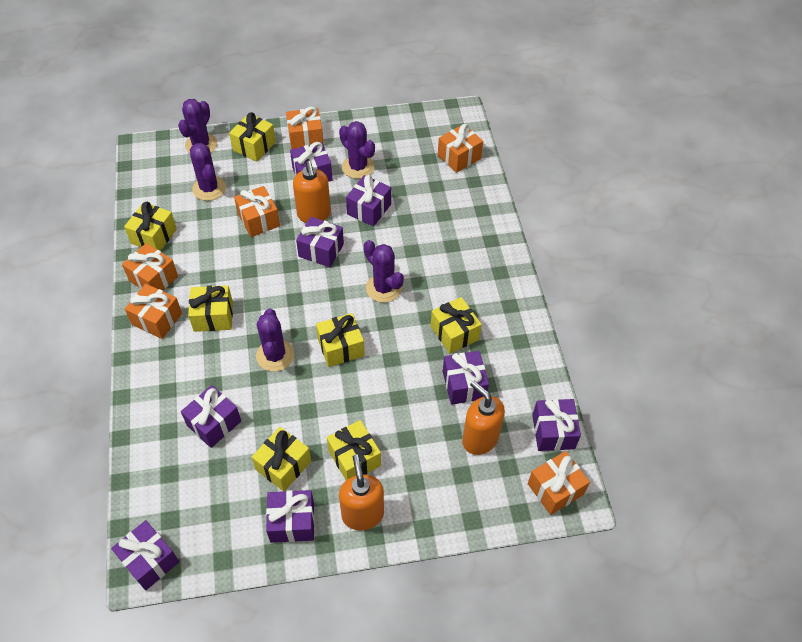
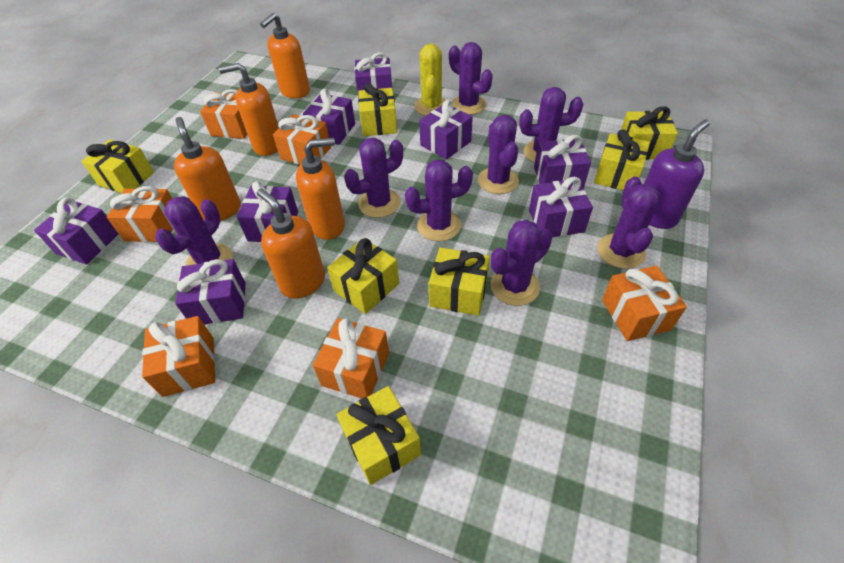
orange soap dispenser: 3 -> 5
purple cactus: 5 -> 8
purple soap dispenser: 0 -> 1
yellow cactus: 0 -> 1

